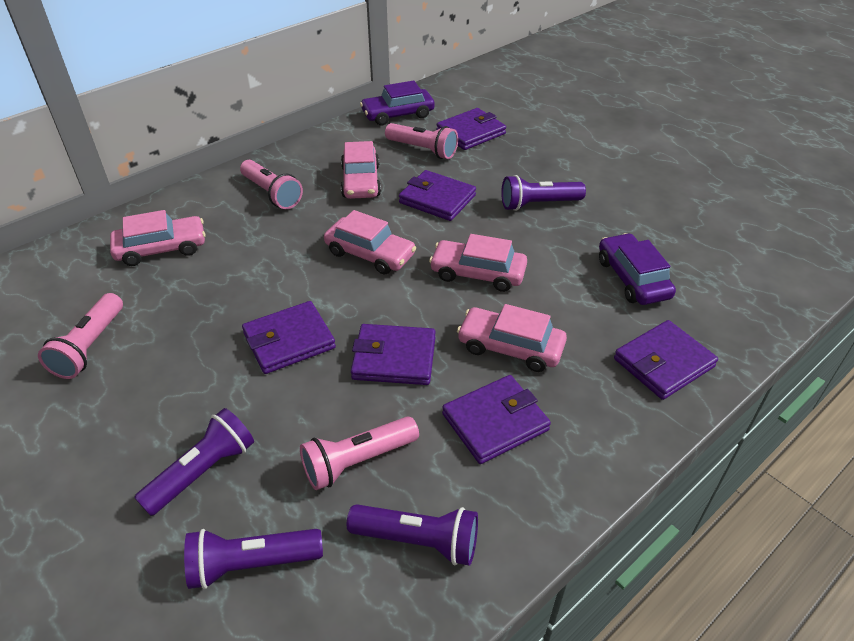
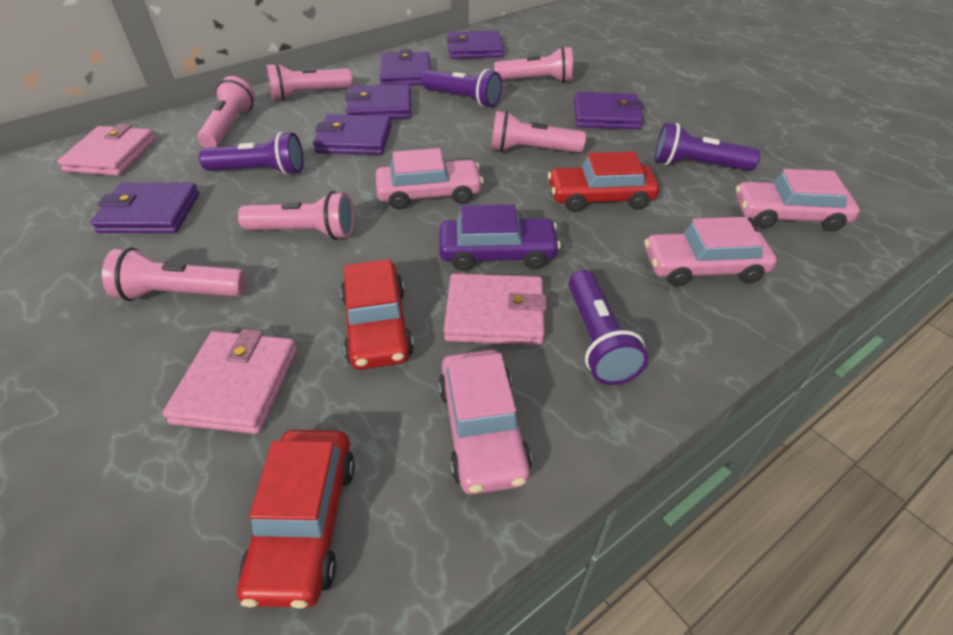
pink car: 5 -> 4
pink flashlight: 4 -> 6
pink wallet: 0 -> 3
purple car: 2 -> 1
red car: 0 -> 3

